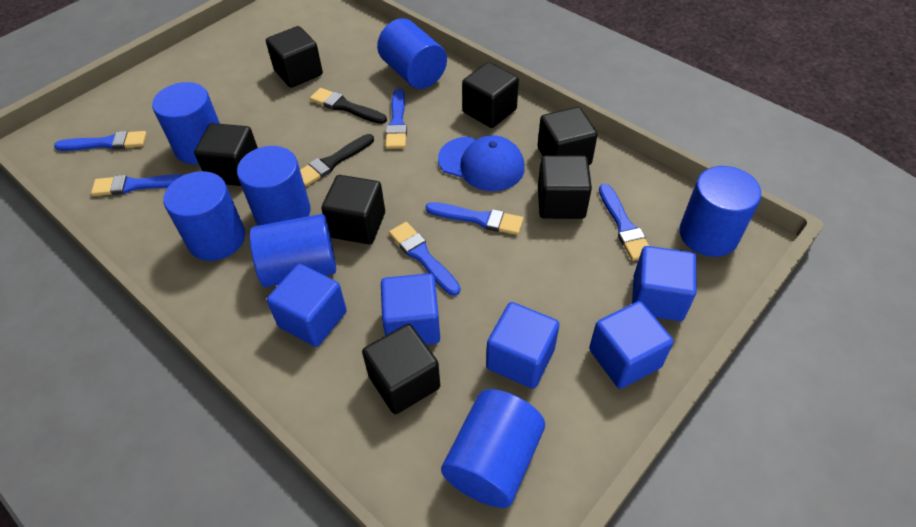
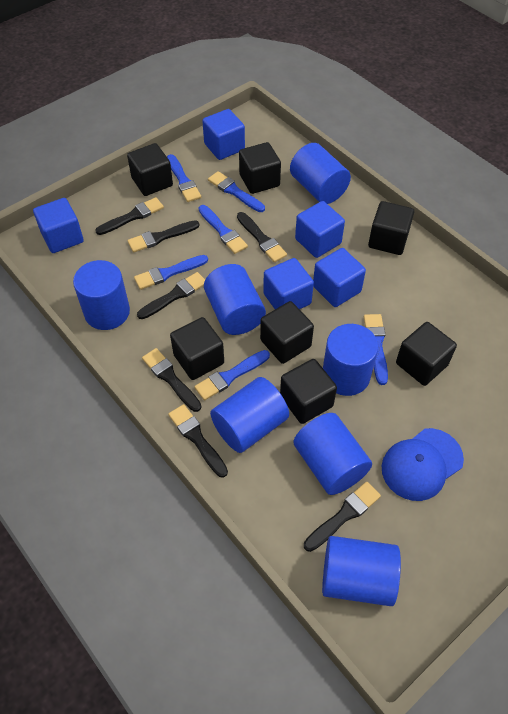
black brush: 2 -> 7

